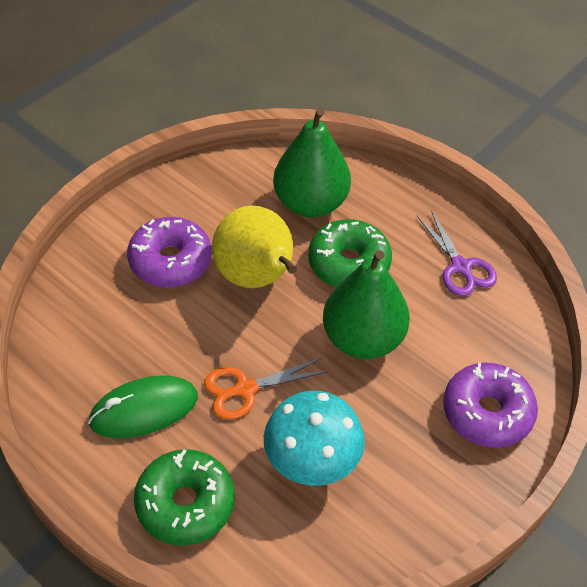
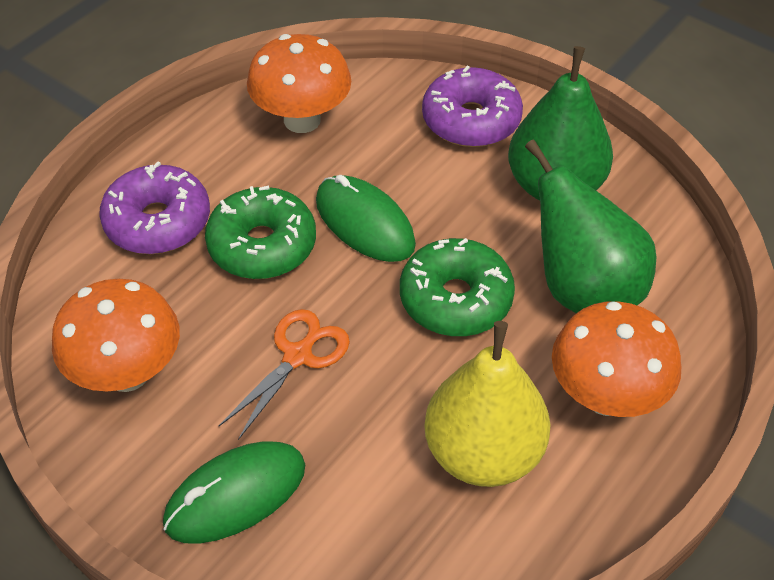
green mouse: 1 -> 2
orange mushroom: 0 -> 3
purple scissors: 1 -> 0
turquoise mushroom: 1 -> 0

